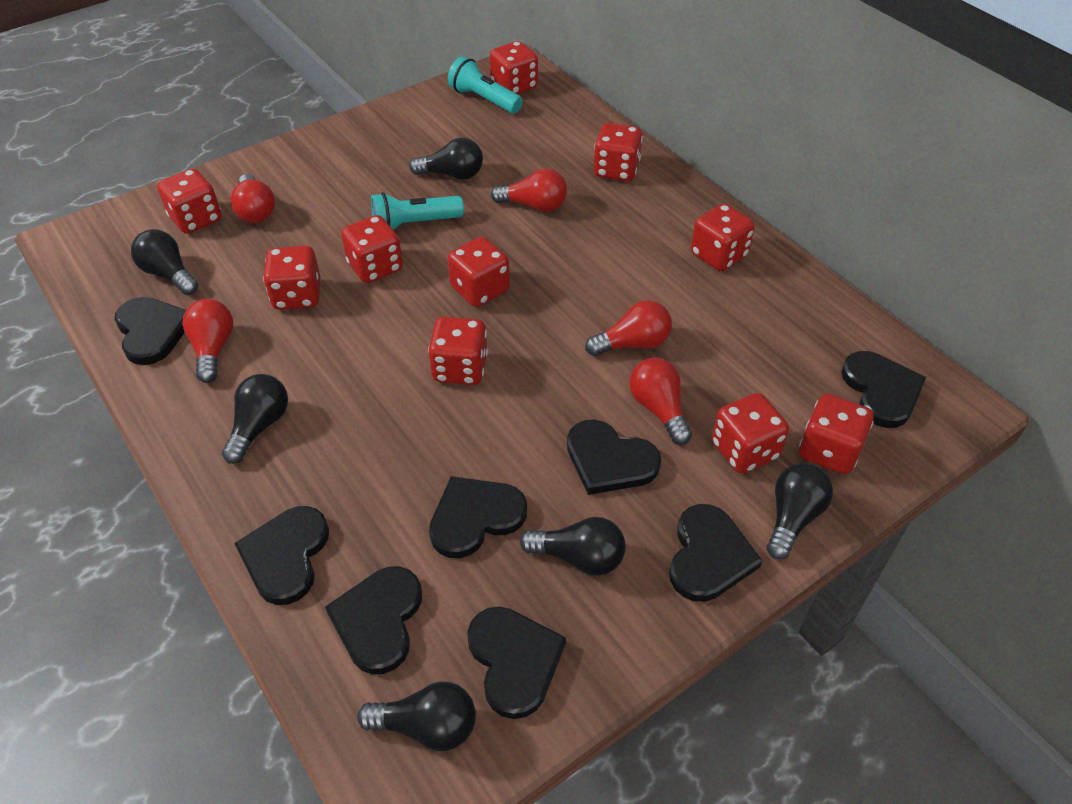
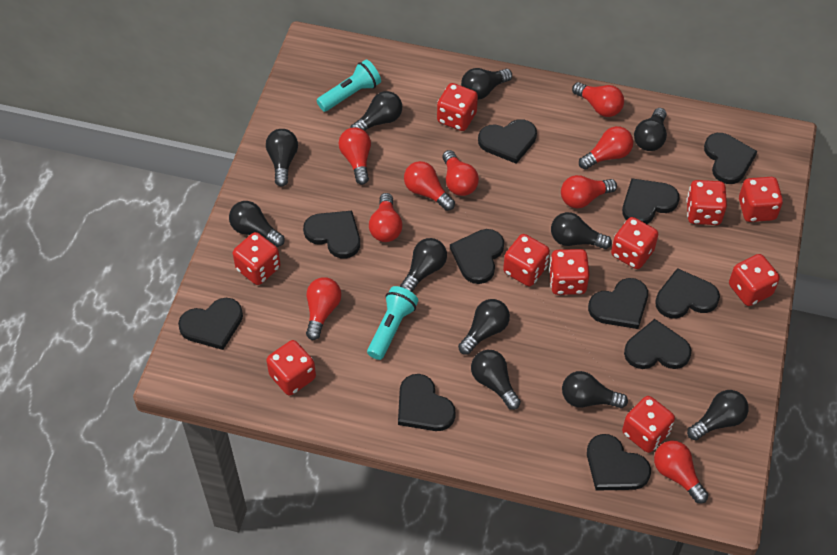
black heart: 8 -> 11
black light bulb: 6 -> 11
red light bulb: 5 -> 9

